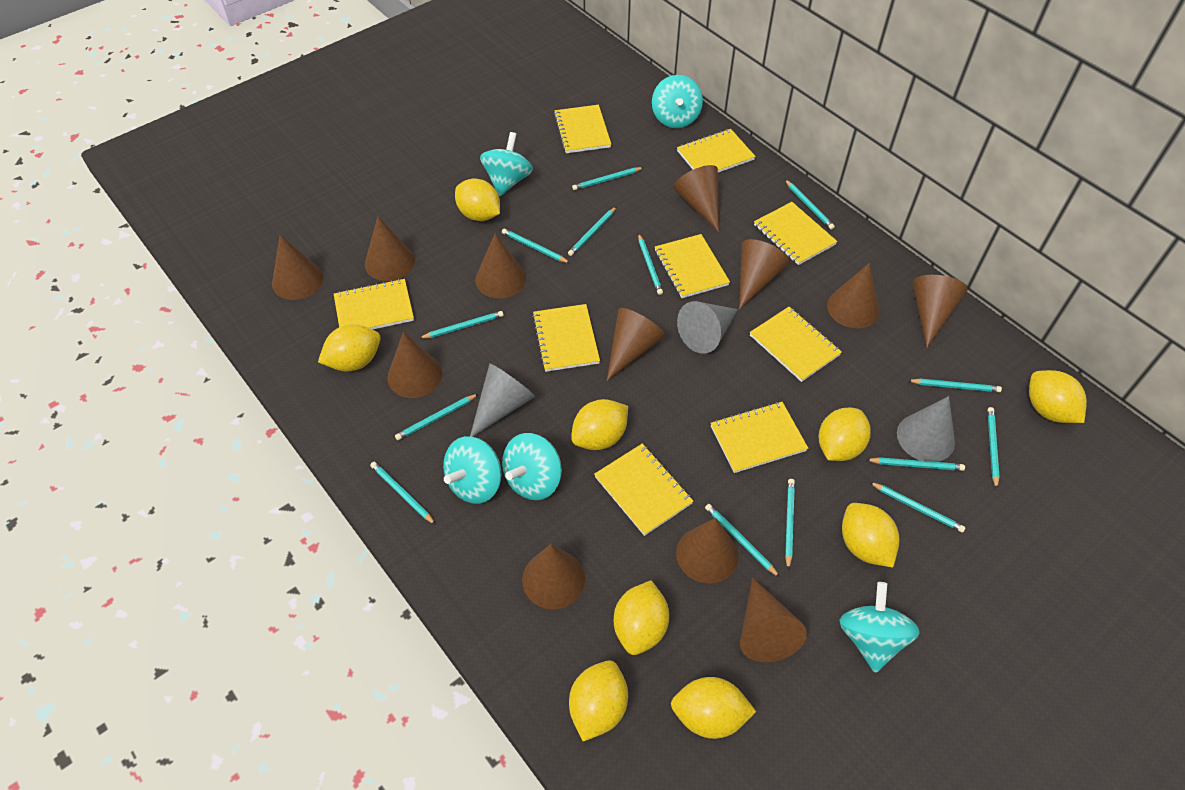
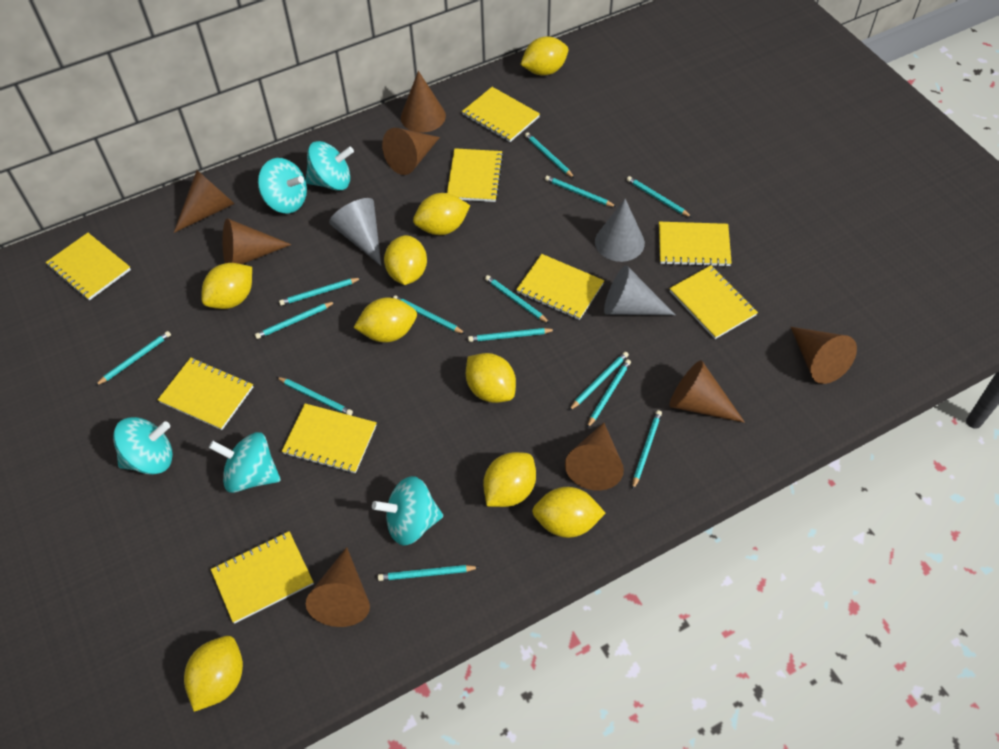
brown cone: 12 -> 8

